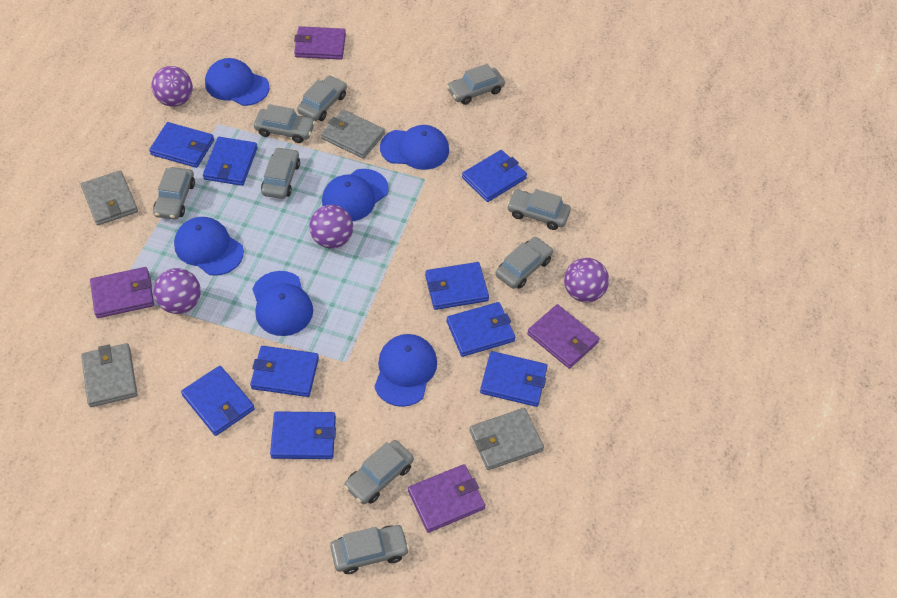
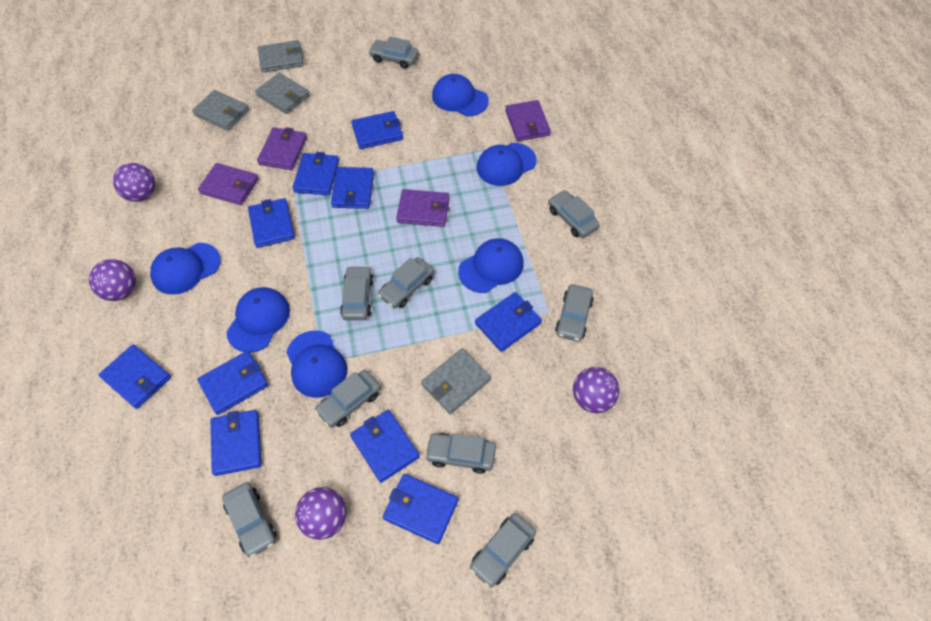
blue wallet: 9 -> 10

